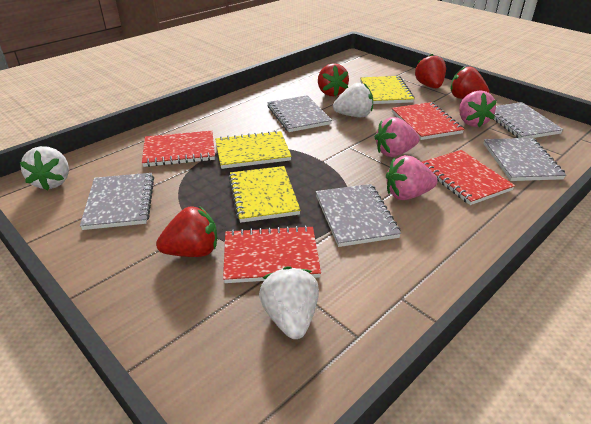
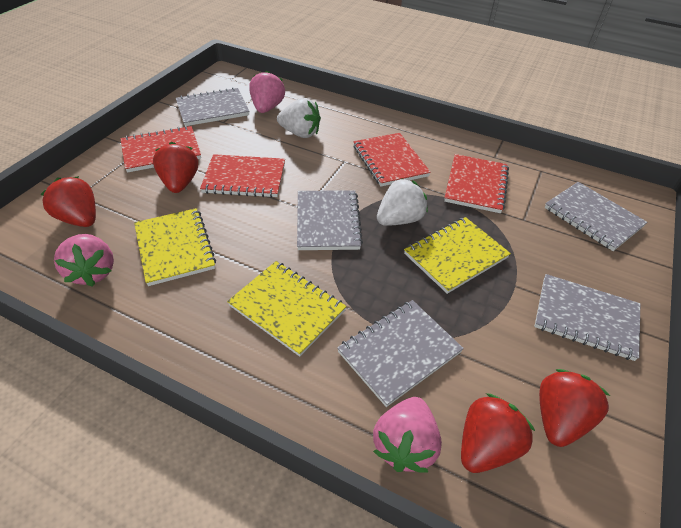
white strawberry: 3 -> 2

